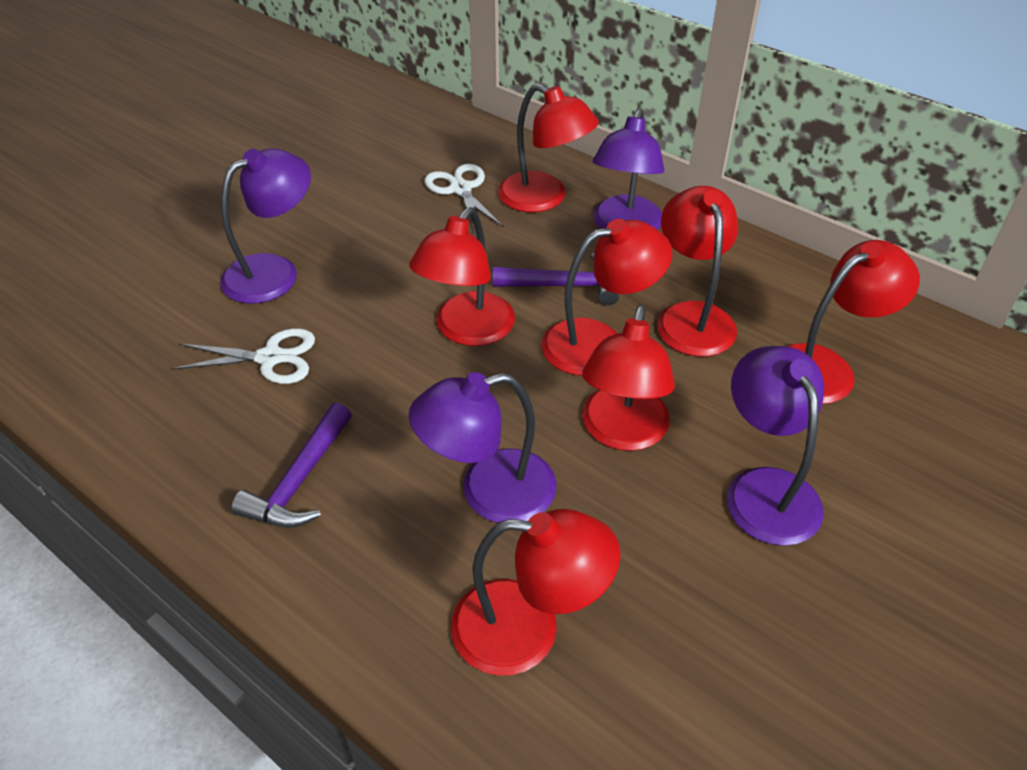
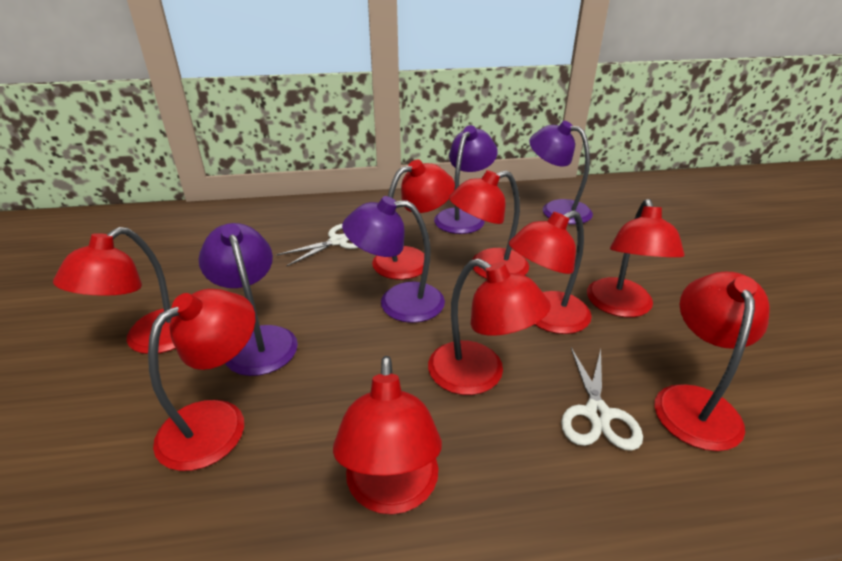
purple hammer: 2 -> 0
red lamp: 7 -> 9

